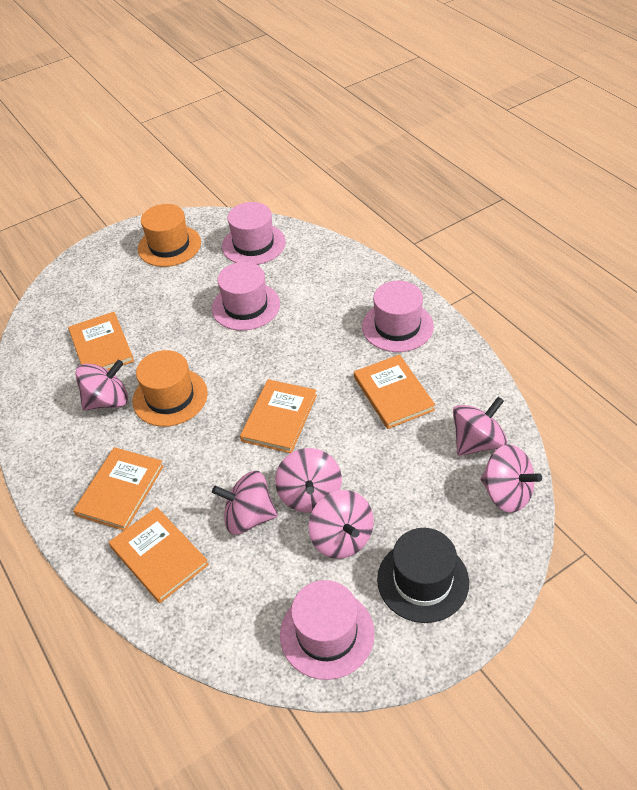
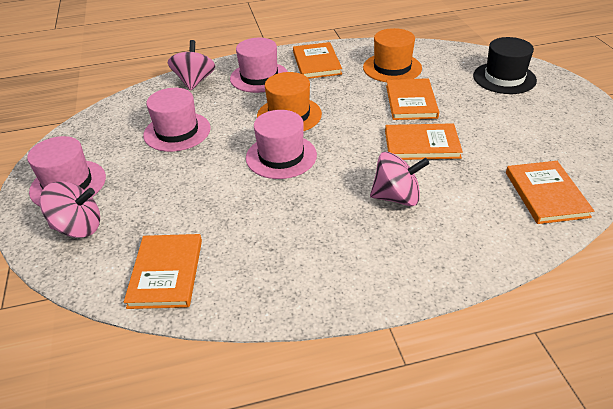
pink spinning top: 6 -> 3

